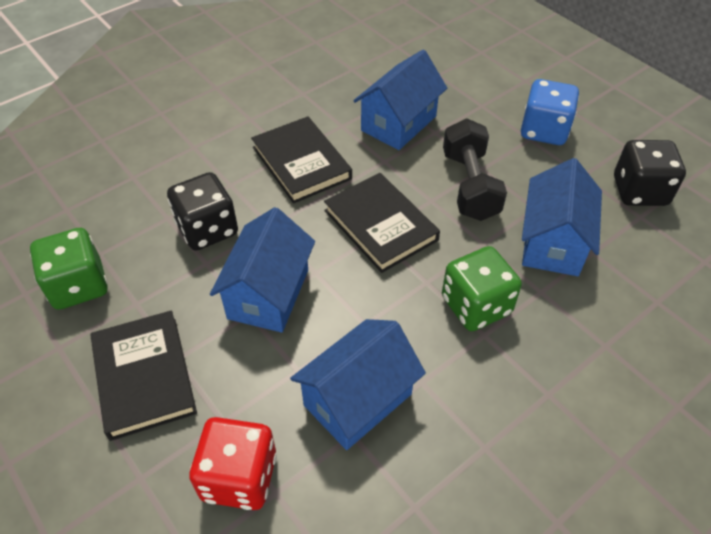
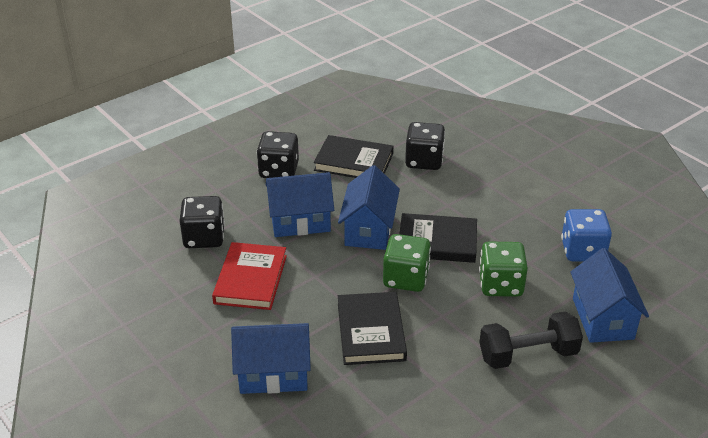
black dice: 2 -> 3
red book: 0 -> 1
red dice: 1 -> 0

